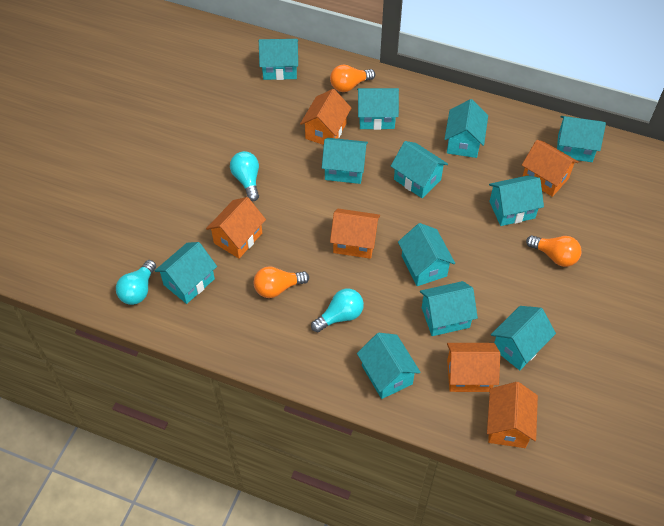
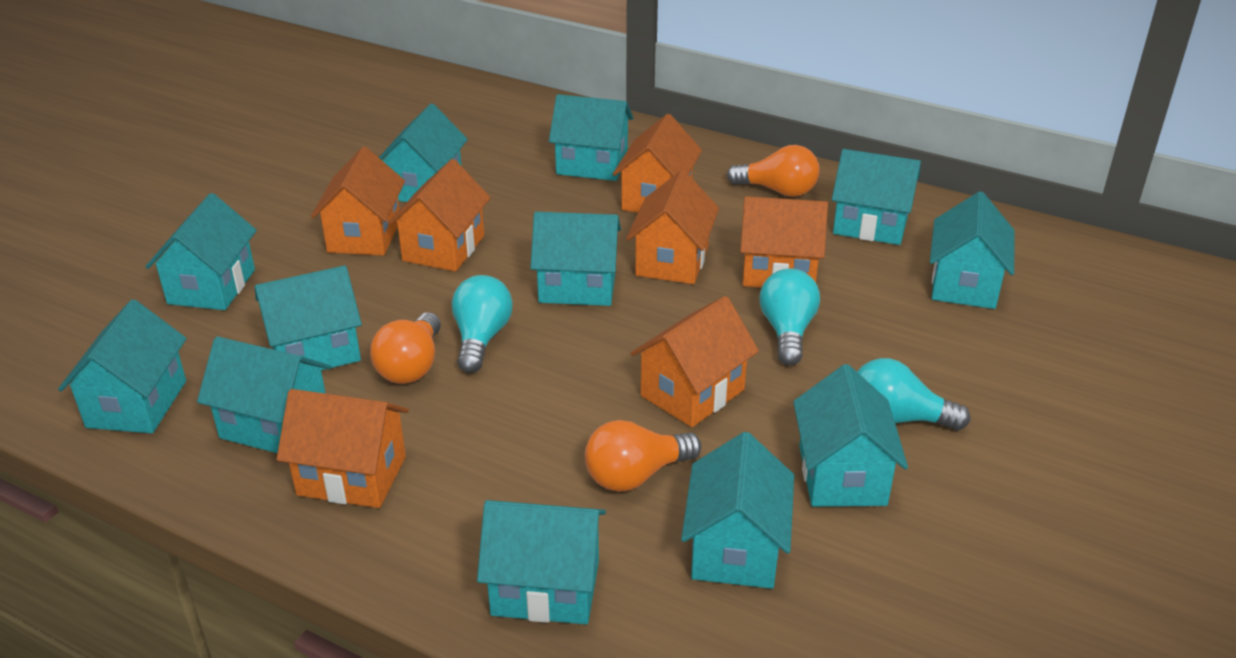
orange house: 6 -> 7

